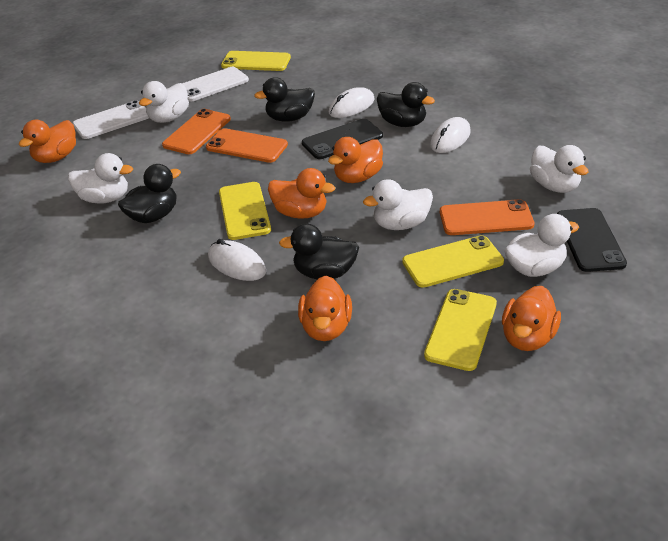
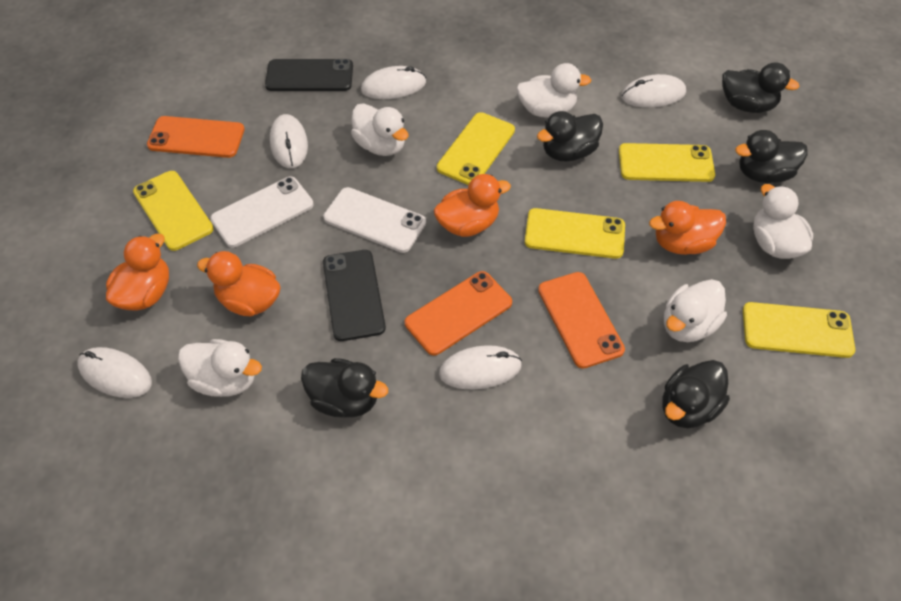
black duck: 4 -> 5
orange duck: 5 -> 4
white mouse: 3 -> 5
yellow phone: 4 -> 5

